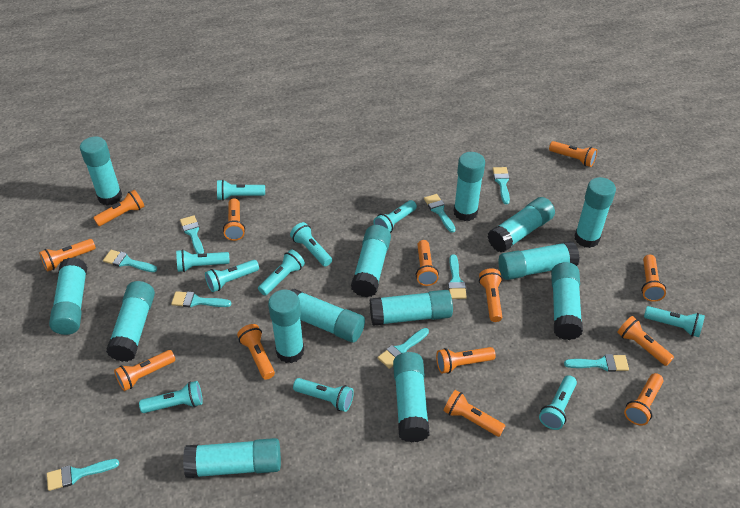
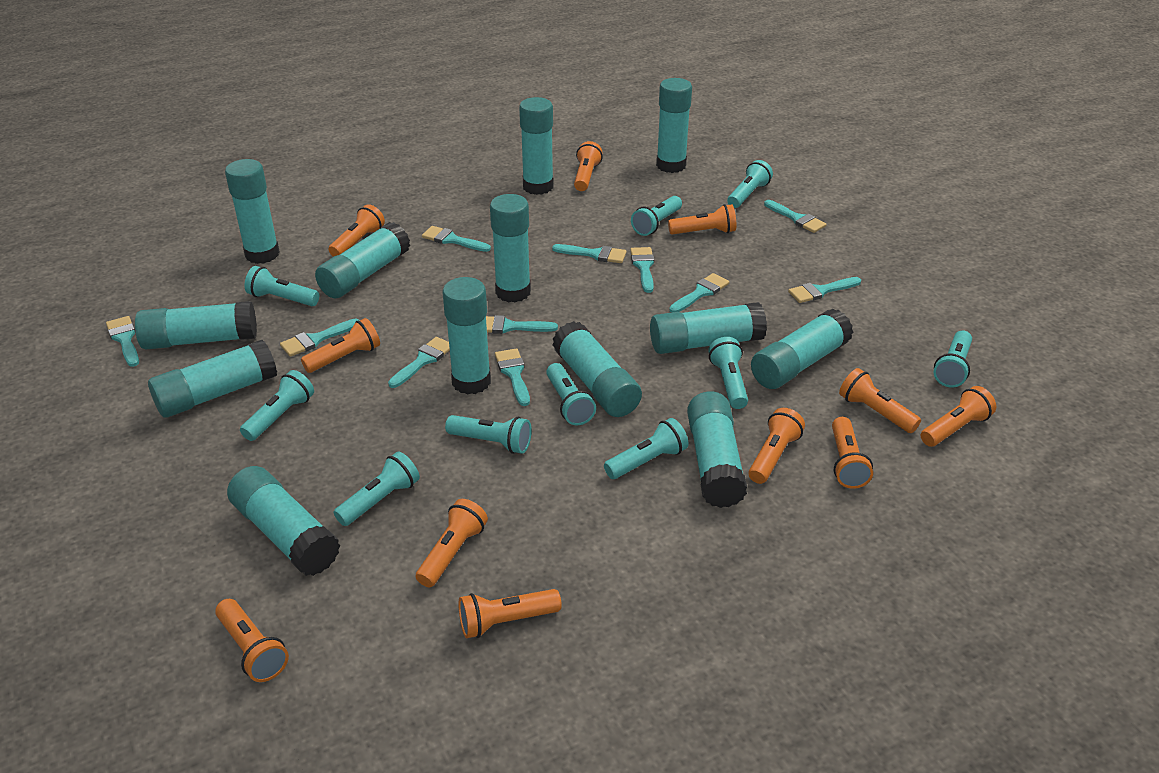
orange flashlight: 13 -> 11
turquoise brush: 9 -> 11
turquoise glue stick: 14 -> 13

